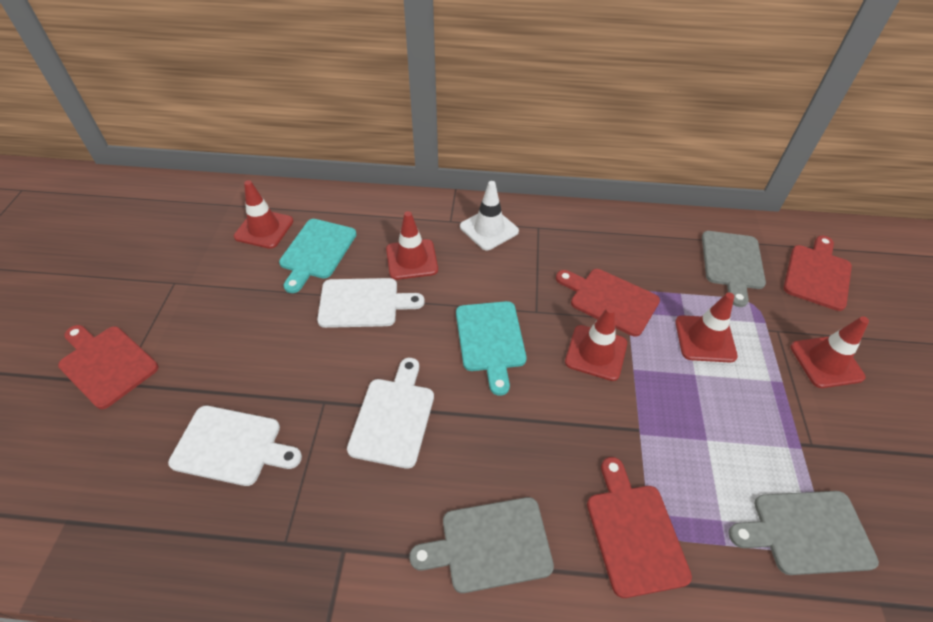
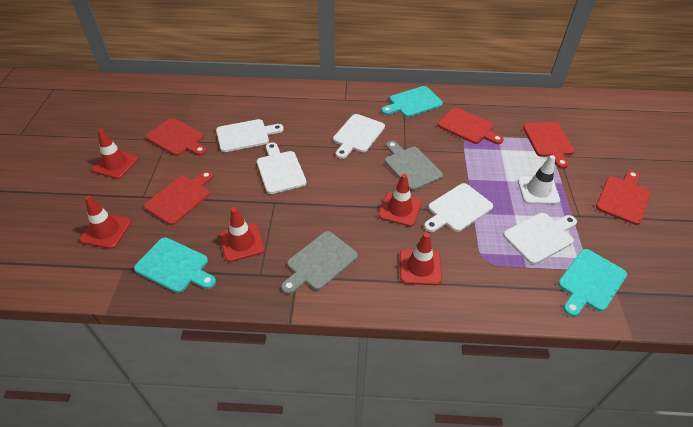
grey cutting board: 3 -> 2
red cutting board: 4 -> 5
turquoise cutting board: 2 -> 3
white cutting board: 3 -> 5

